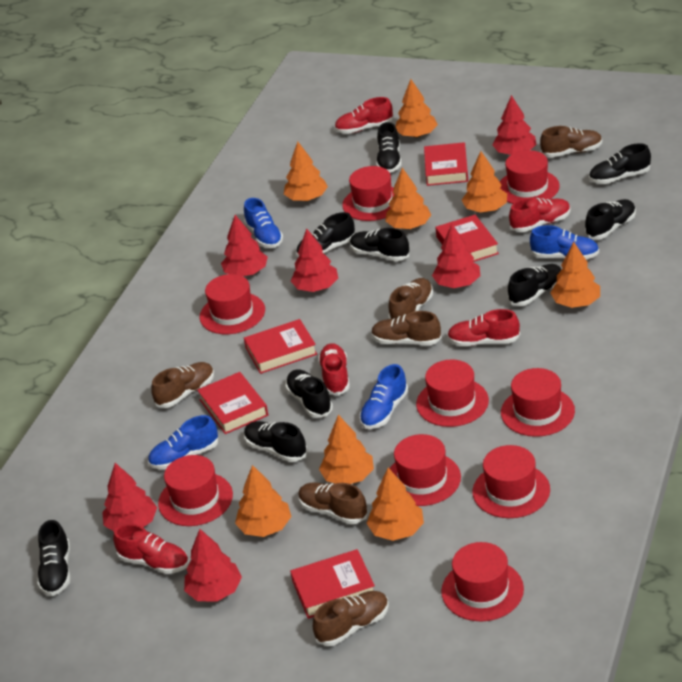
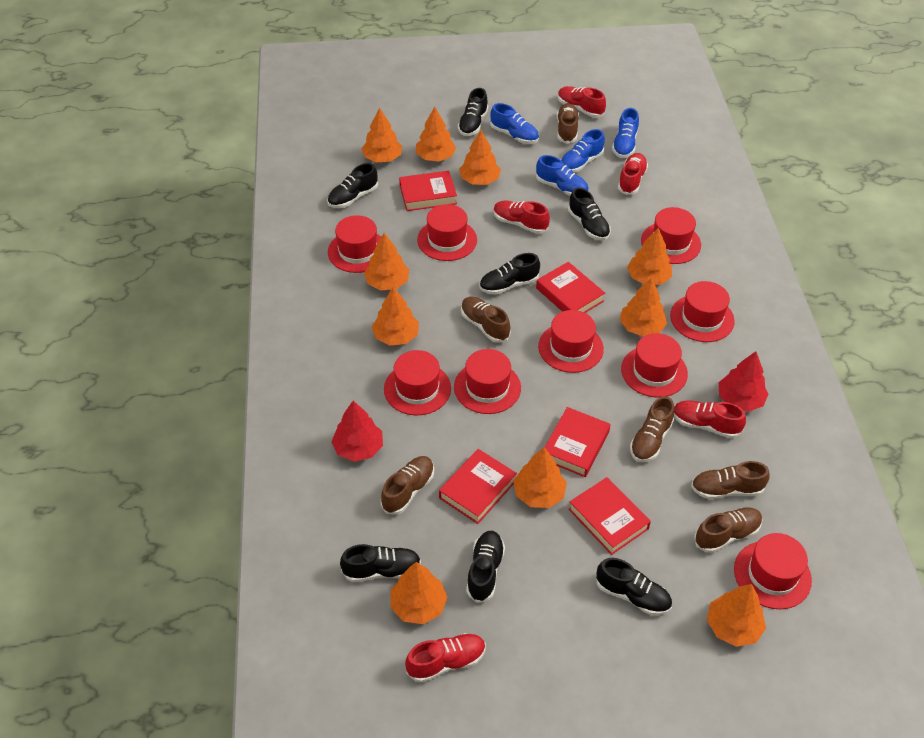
black shoe: 9 -> 7
orange tree: 8 -> 10
red tree: 6 -> 2

